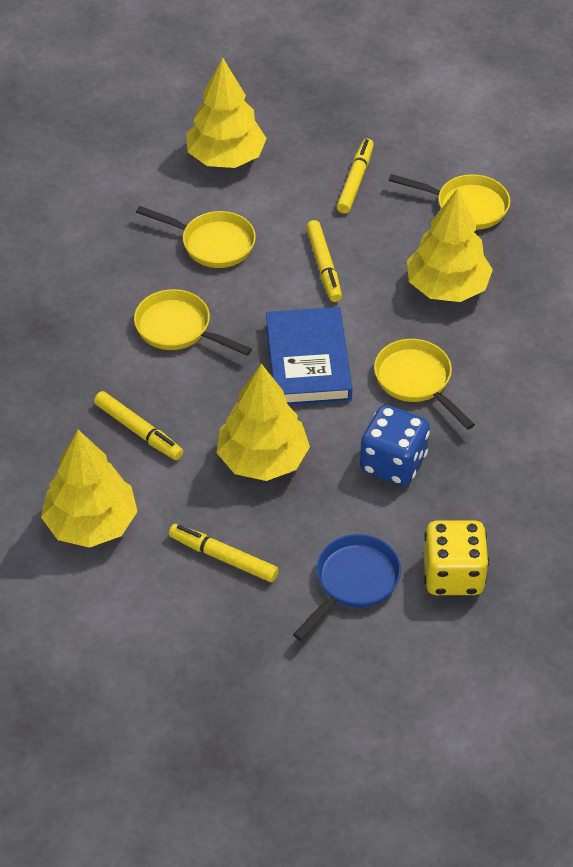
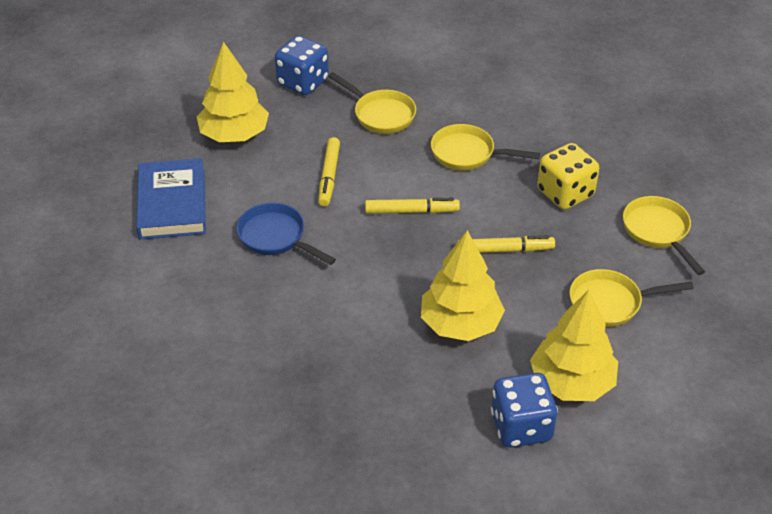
blue dice: 1 -> 2
yellow marker: 4 -> 3
yellow tree: 4 -> 3

